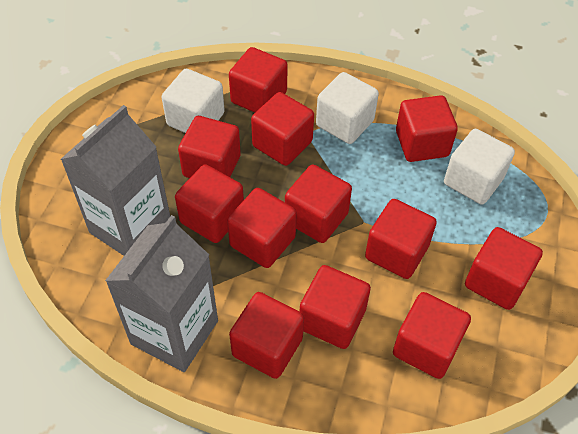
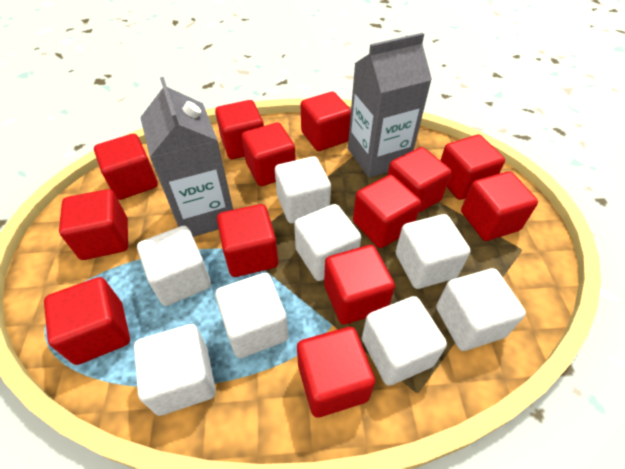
red cube: 12 -> 13
white cube: 3 -> 8

